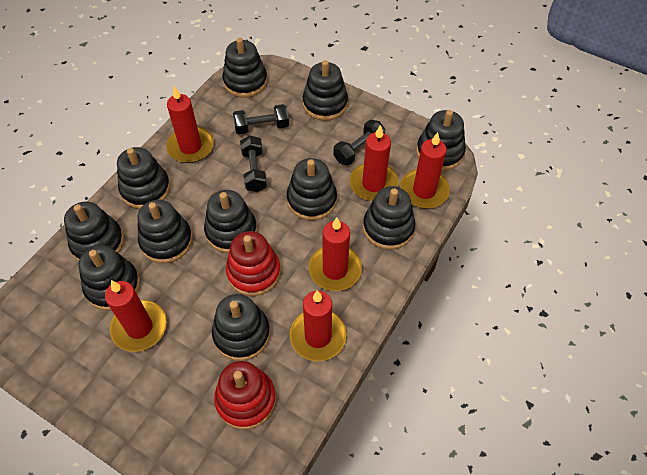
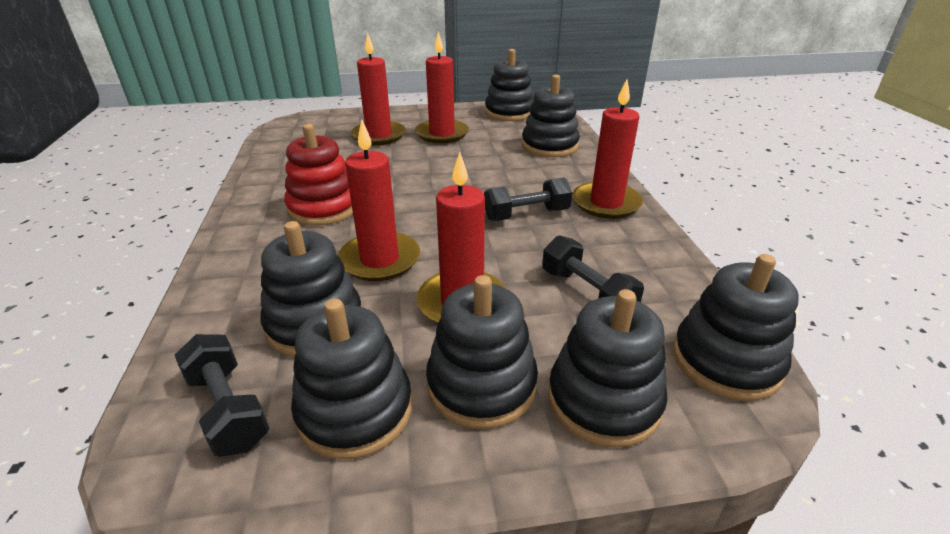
black stacking toy: 11 -> 7
red candle: 6 -> 5
red stacking toy: 2 -> 1

